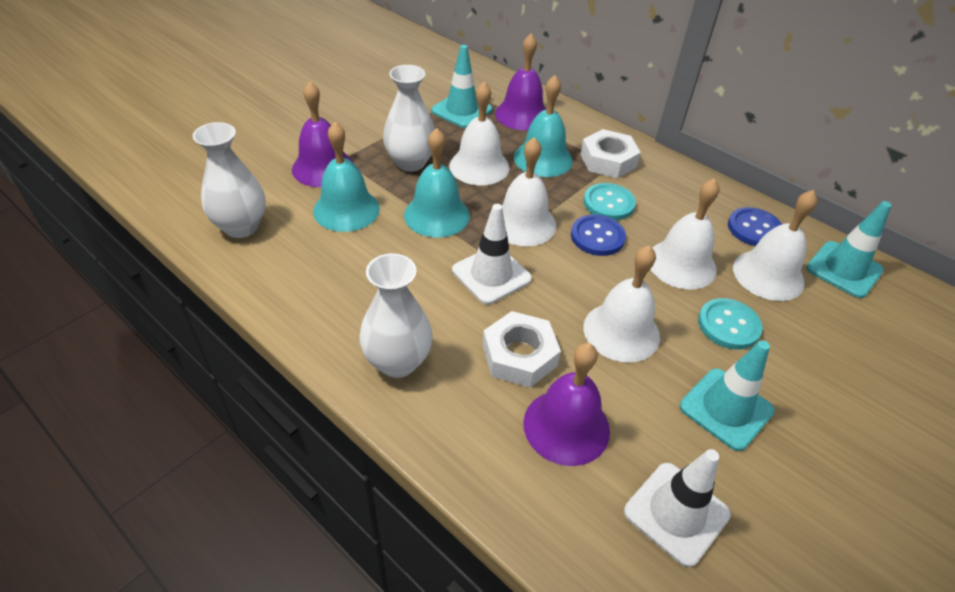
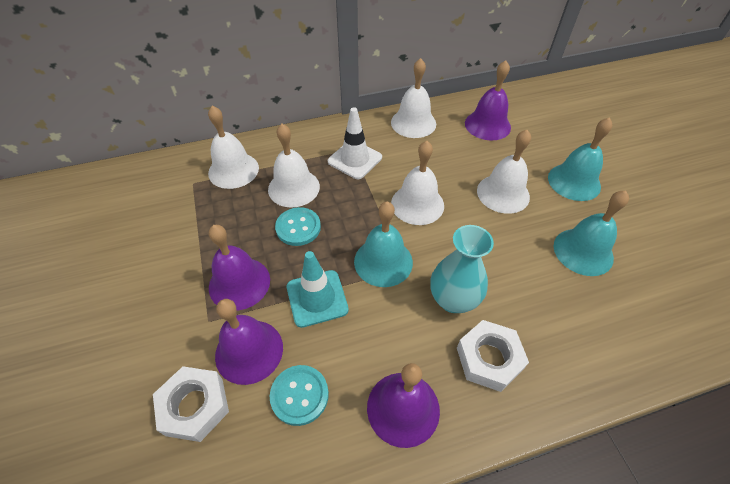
blue button: 2 -> 0
purple bell: 3 -> 4
turquoise traffic cone: 3 -> 1
turquoise vase: 0 -> 1
white traffic cone: 2 -> 1
white vase: 3 -> 0

